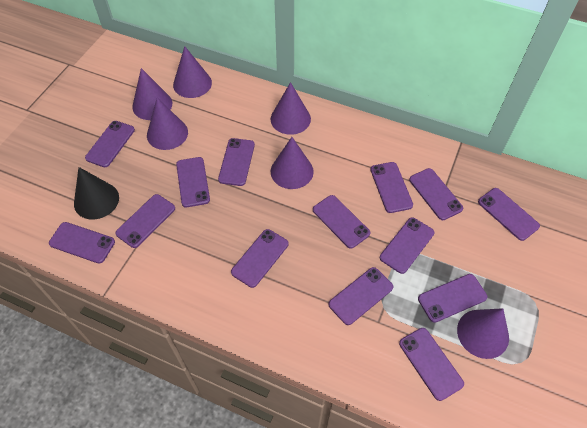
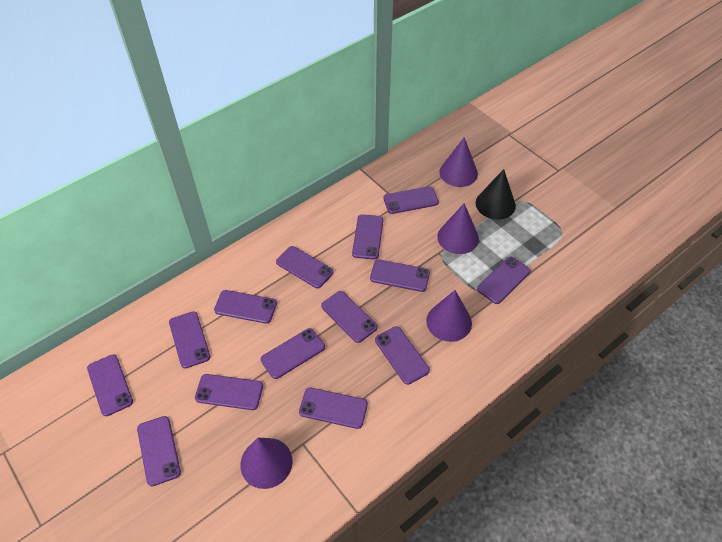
purple cone: 6 -> 4

